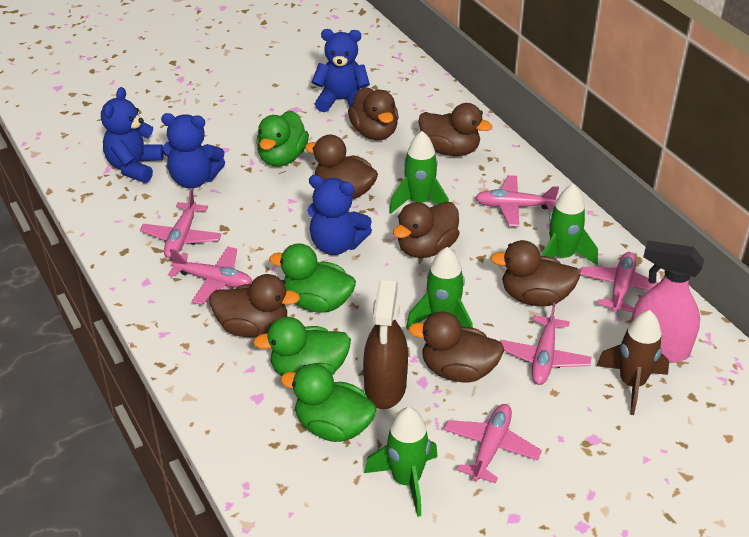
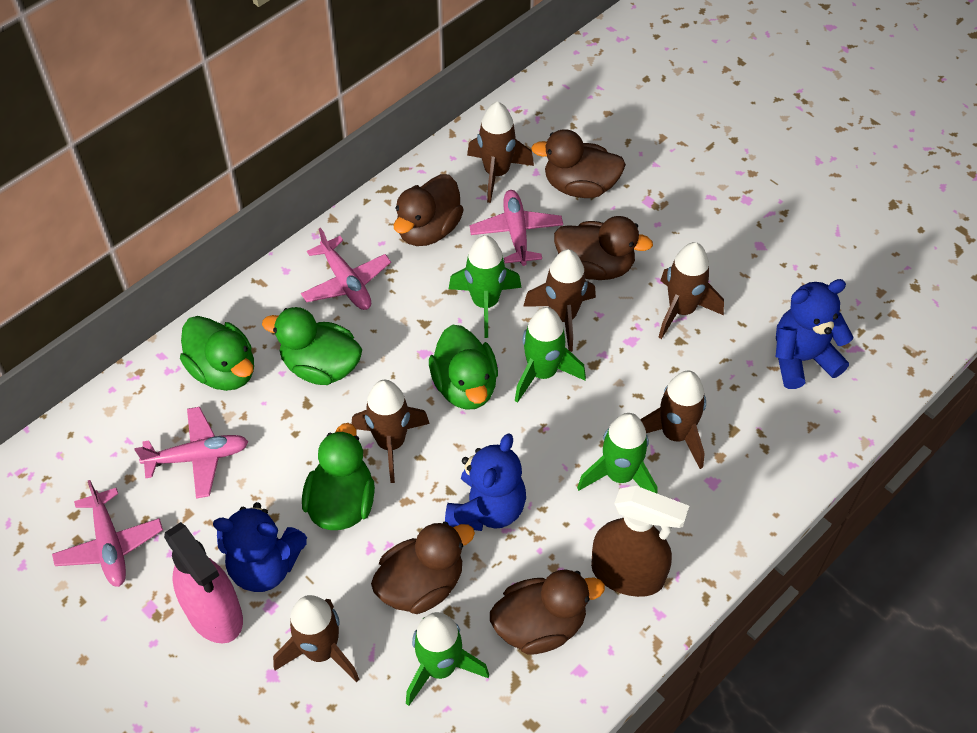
blue teddy bear: 4 -> 3
brown duck: 7 -> 5
brown rocket: 1 -> 6
pink plane: 6 -> 4

